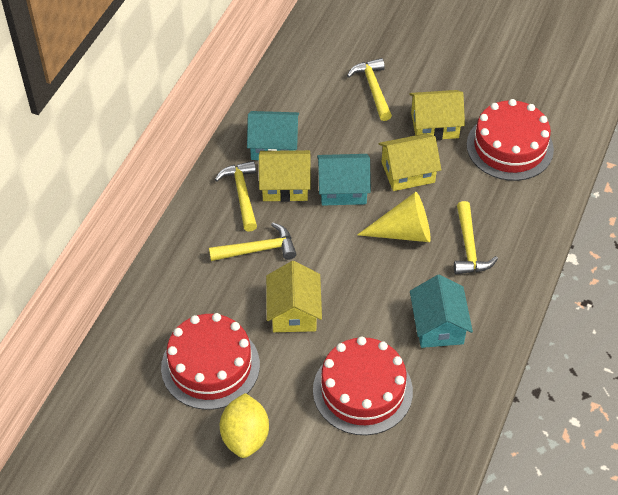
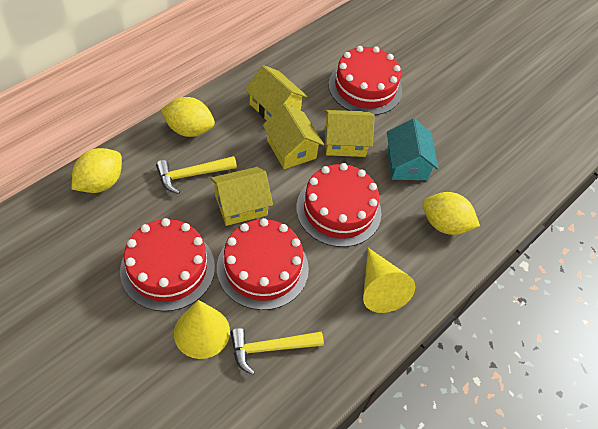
red cake: 3 -> 4
turquoise house: 3 -> 1
yellow cone: 1 -> 2
yellow hammer: 4 -> 2
yellow lemon: 1 -> 3

